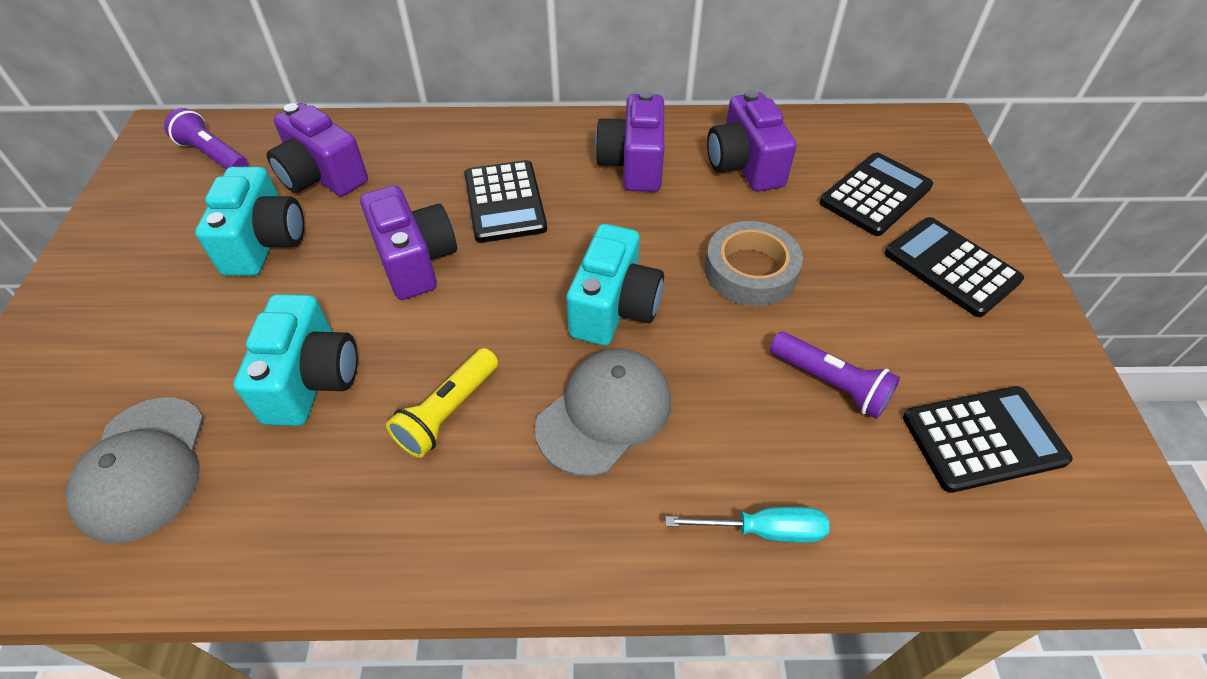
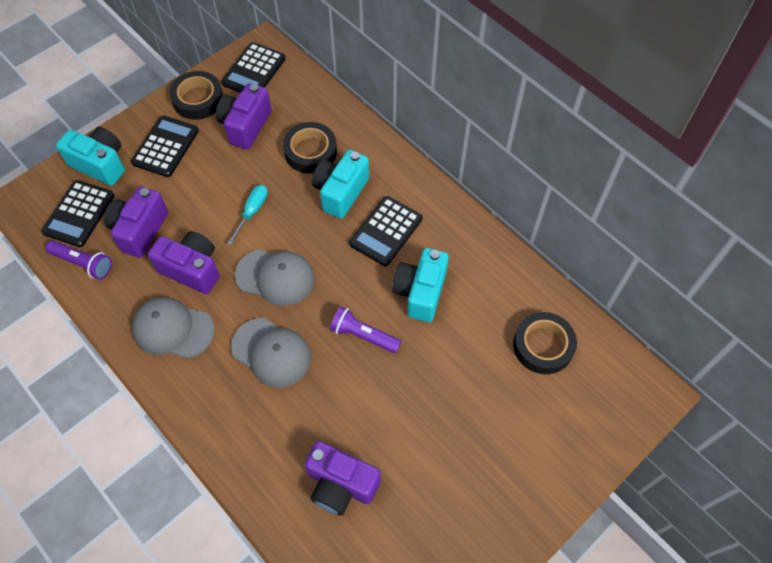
black tape: 0 -> 3
grey cap: 2 -> 3
grey tape: 1 -> 0
yellow flashlight: 1 -> 0

